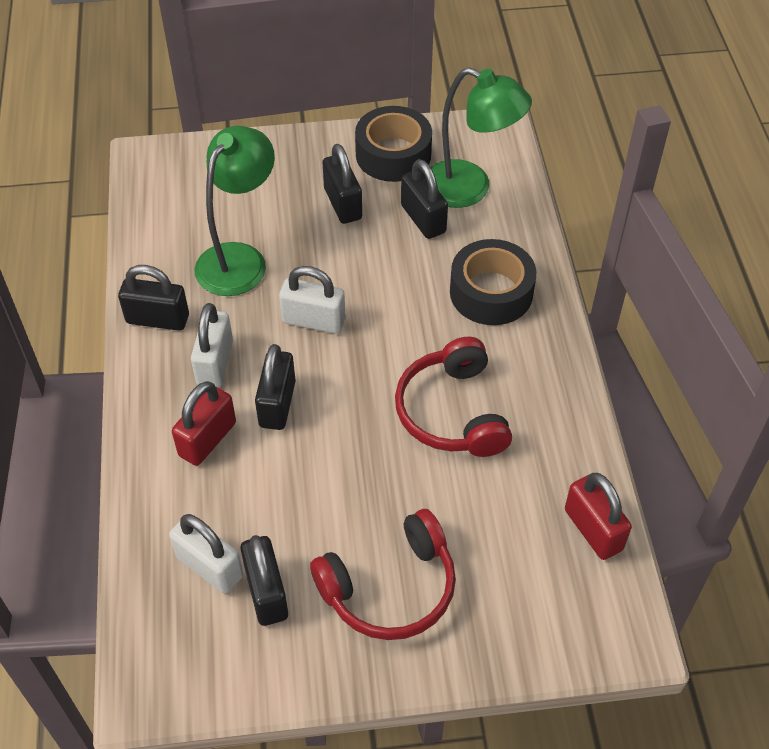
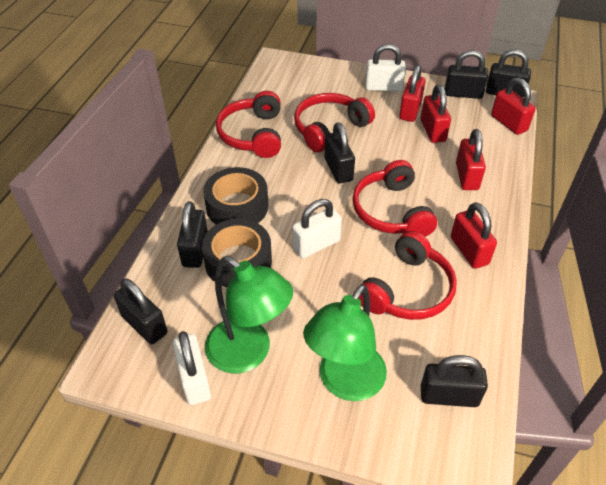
black padlock: 5 -> 6
red headphones: 2 -> 4
red padlock: 2 -> 5

